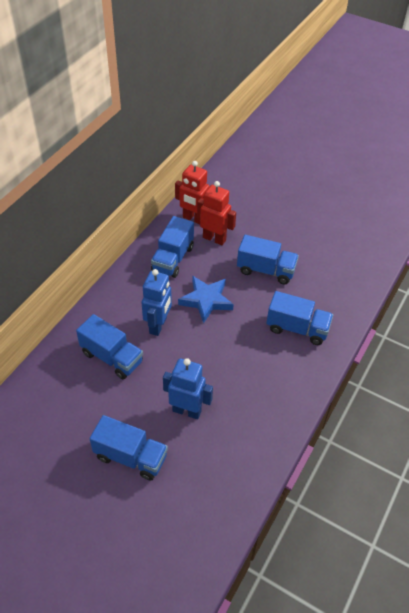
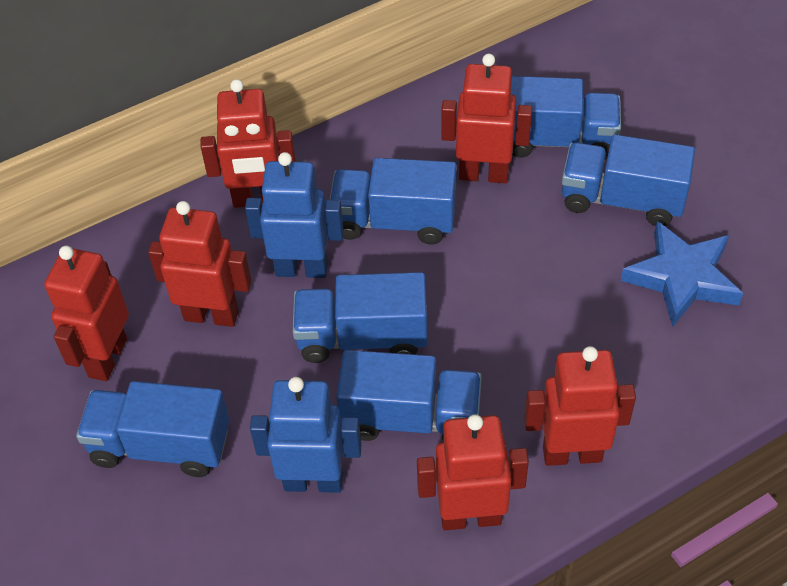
blue truck: 5 -> 6
red robot: 2 -> 6

